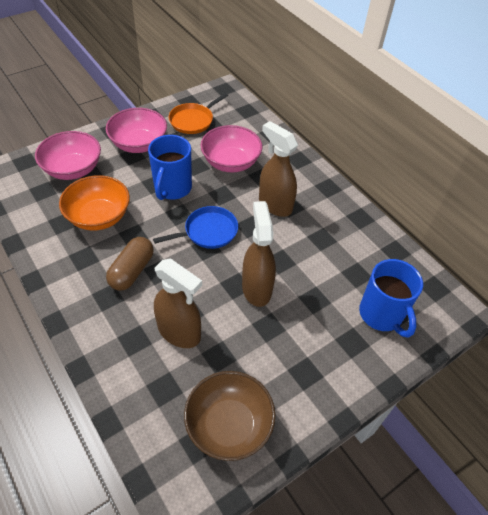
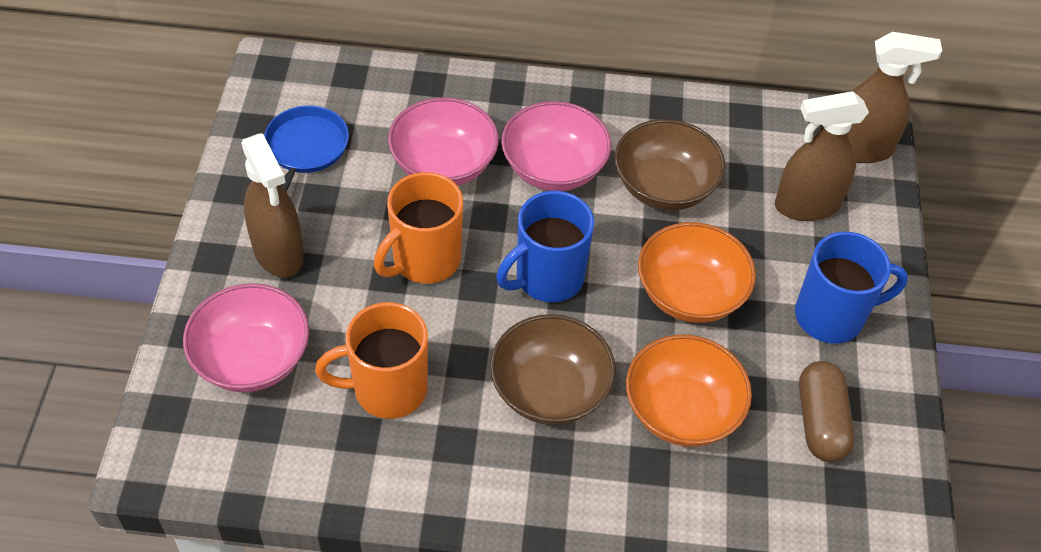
brown bowl: 1 -> 2
orange bowl: 1 -> 2
orange mug: 0 -> 2
orange pan: 1 -> 0

